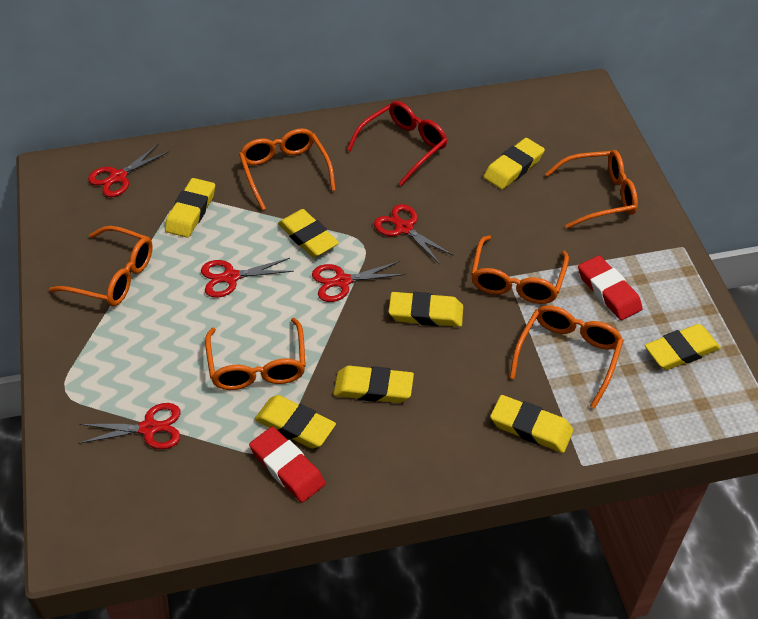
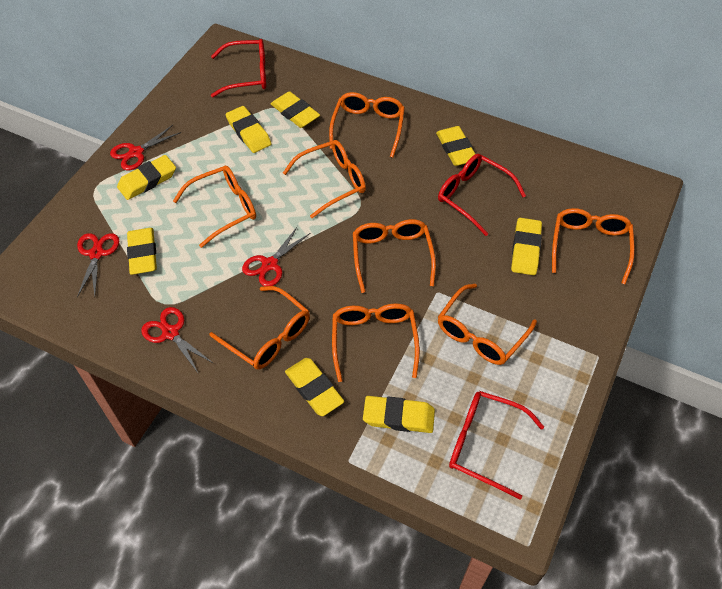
orange glasses: 6 -> 8
red eraser: 2 -> 0
red glasses: 1 -> 3
red scissors: 5 -> 4

